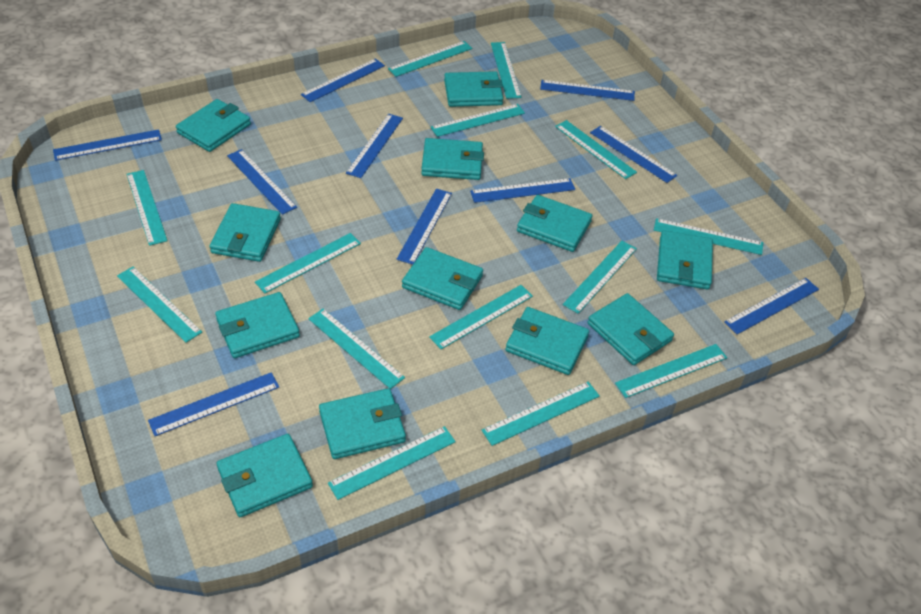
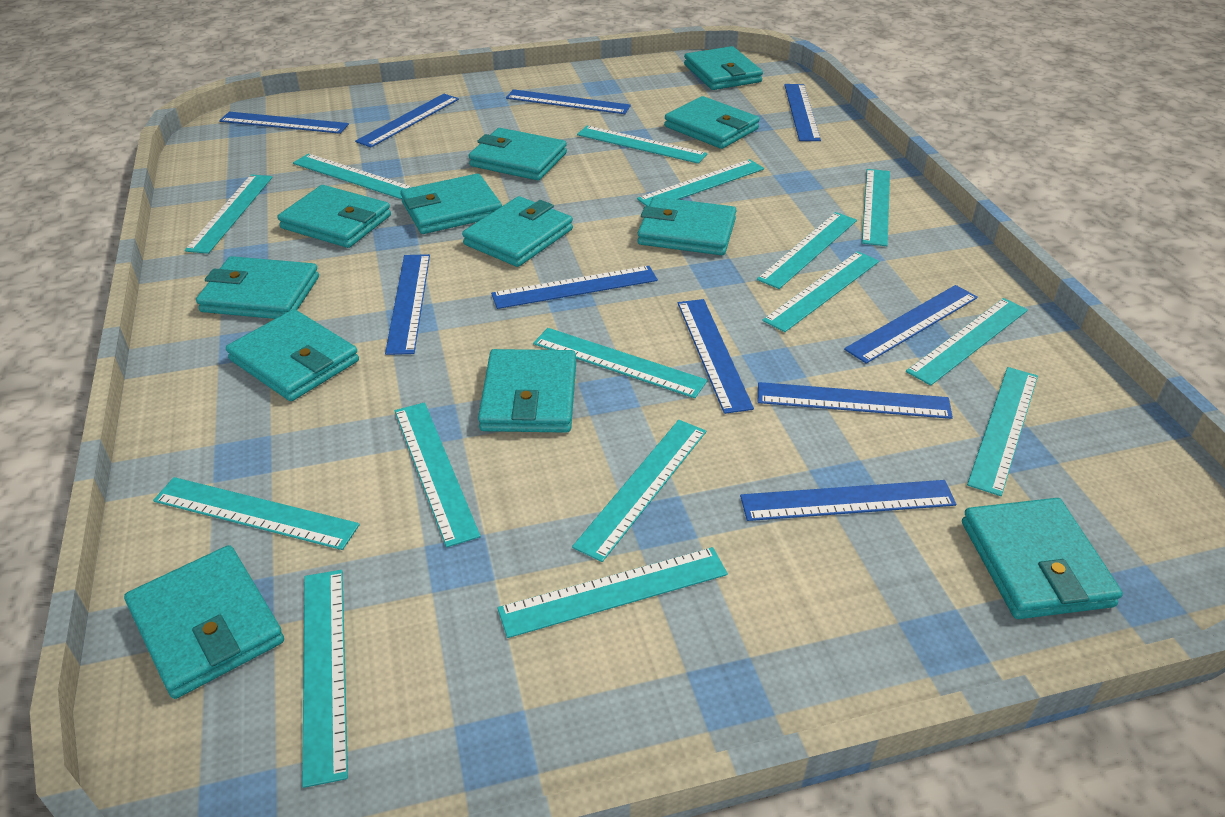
turquoise ruler: 14 -> 15

